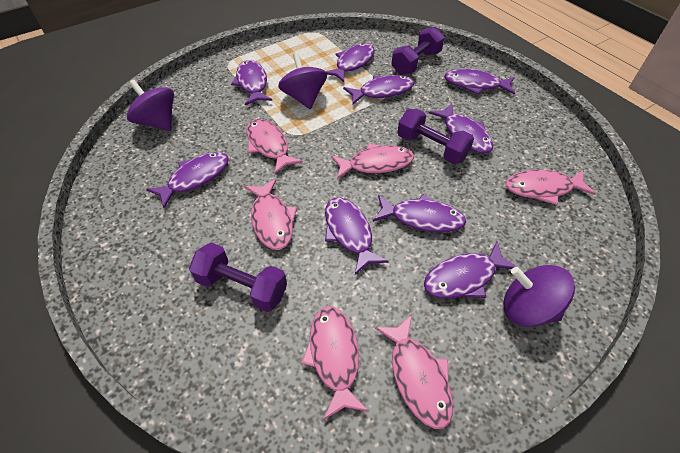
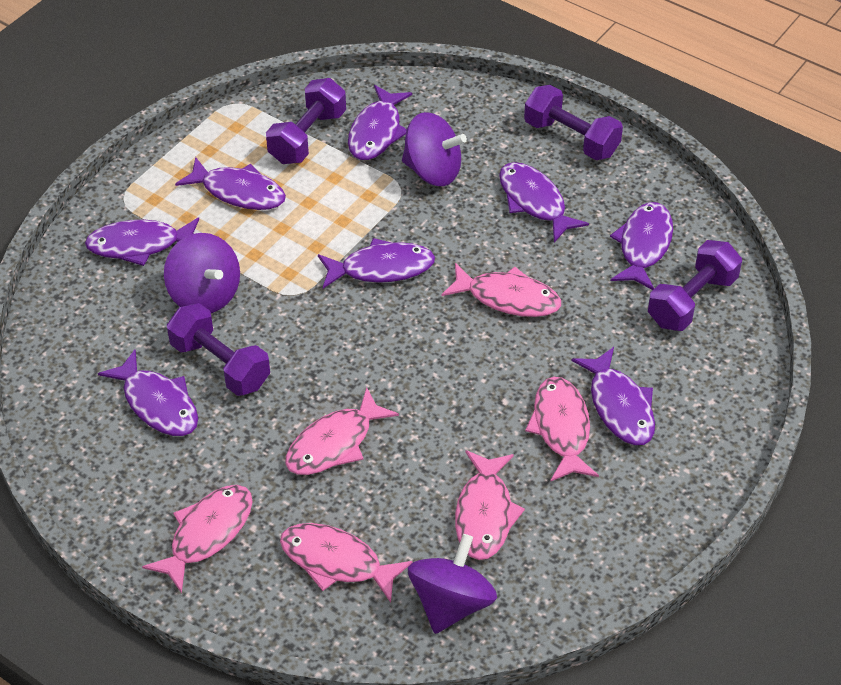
purple dumbbell: 3 -> 4
purple fish: 9 -> 8

